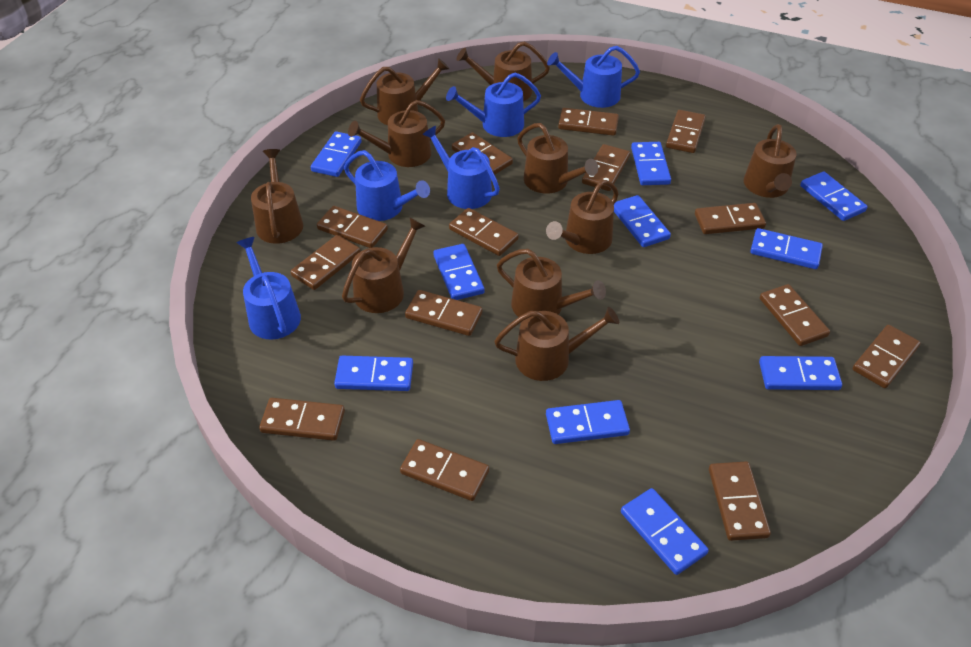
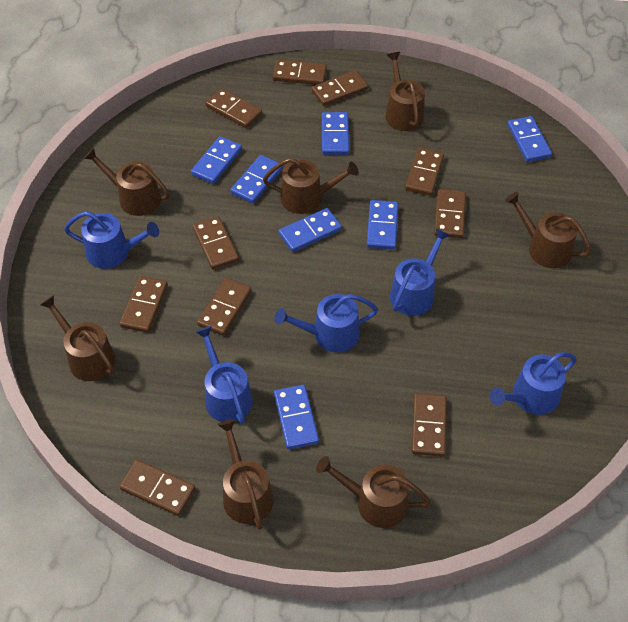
blue domino: 10 -> 7
brown domino: 14 -> 10
brown watering can: 10 -> 7

